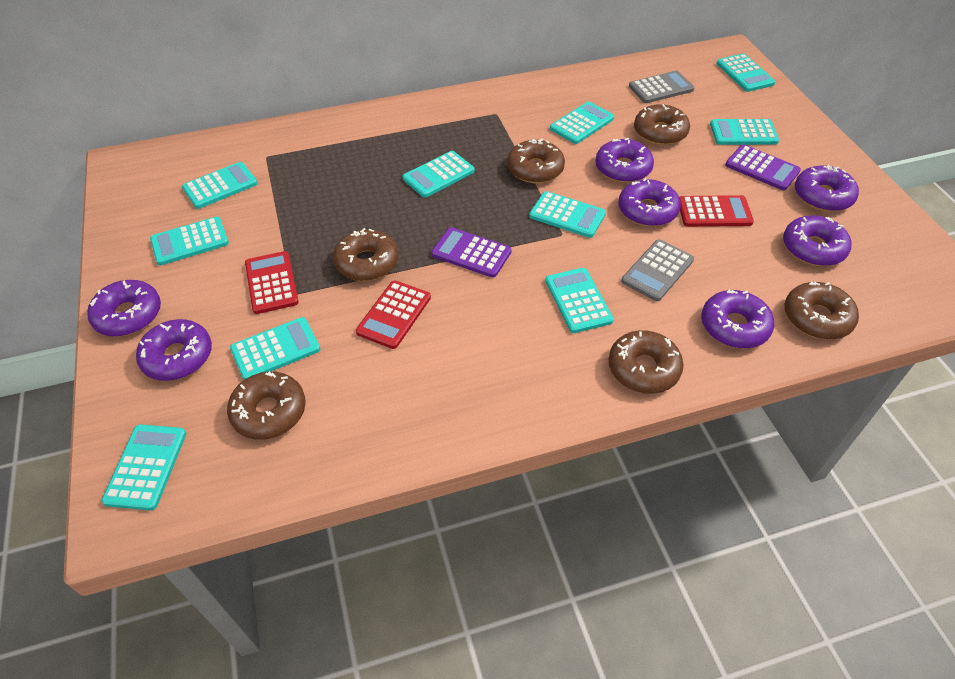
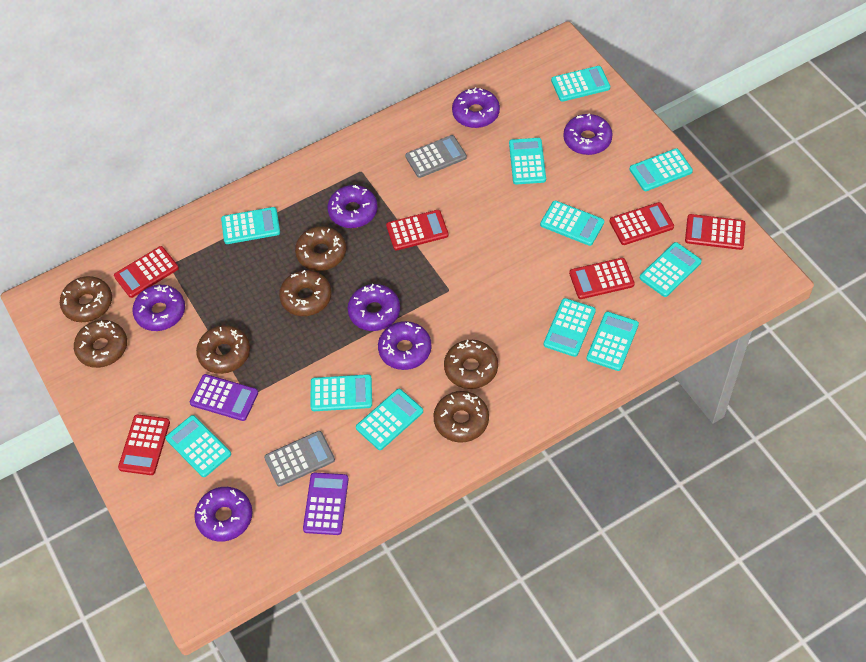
brown donut: 6 -> 7
red calculator: 3 -> 6
turquoise calculator: 10 -> 11

